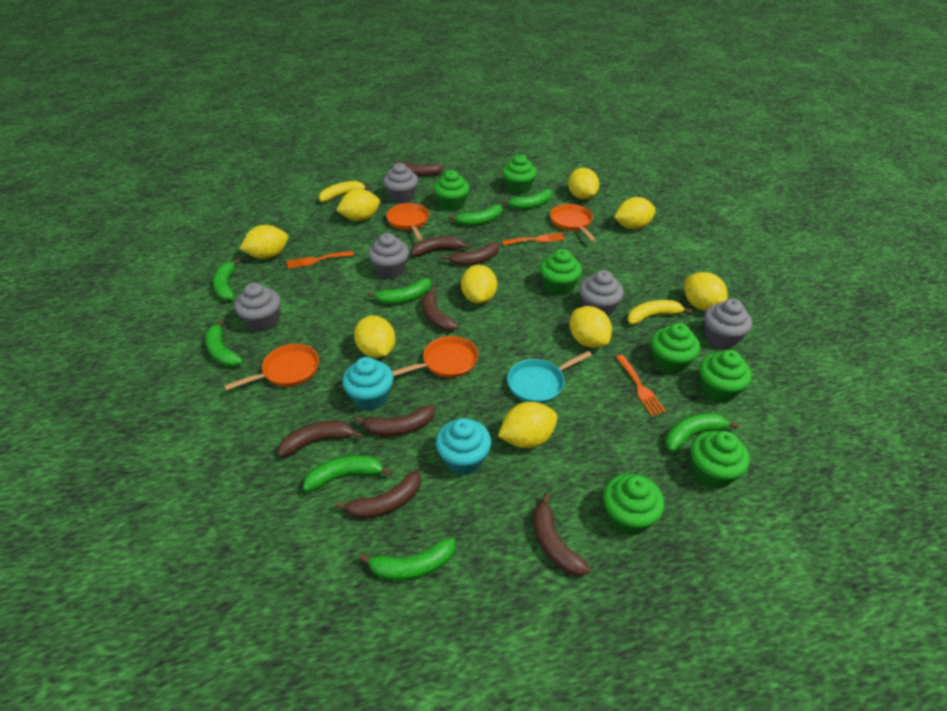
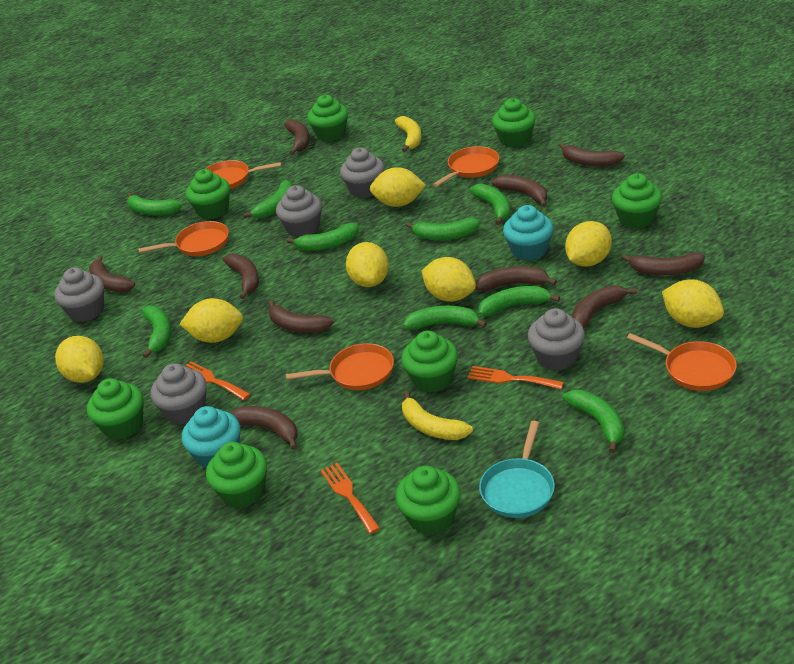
brown banana: 8 -> 10
green banana: 8 -> 9
green cupcake: 7 -> 8
orange pan: 4 -> 5
yellow lemon: 9 -> 7

